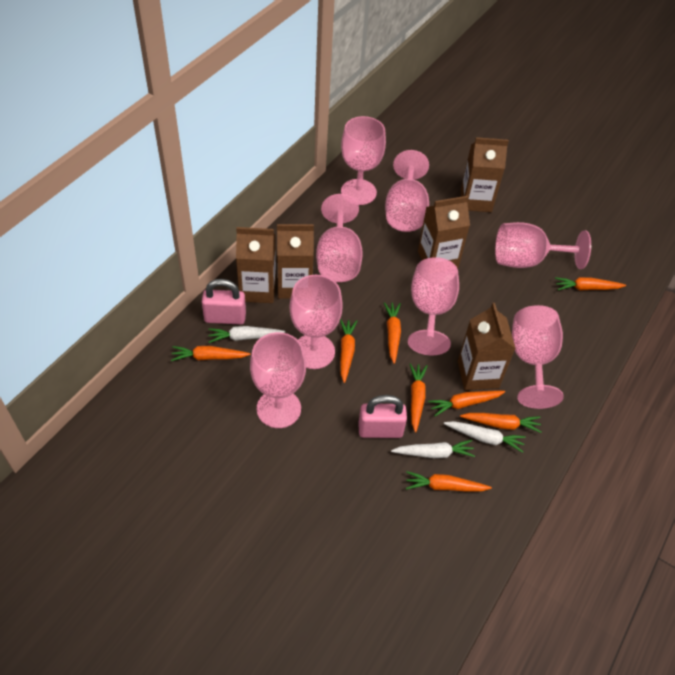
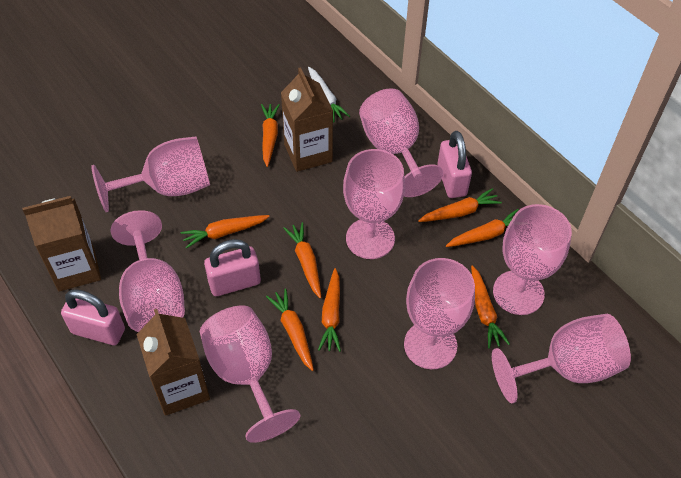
brown carton: 5 -> 3
pink padlock: 2 -> 3
white carrot: 3 -> 1

